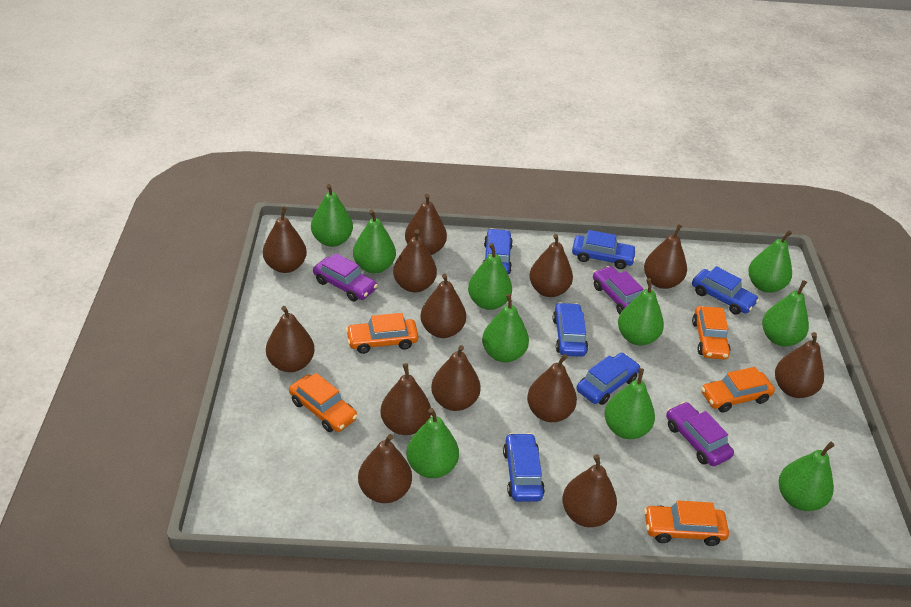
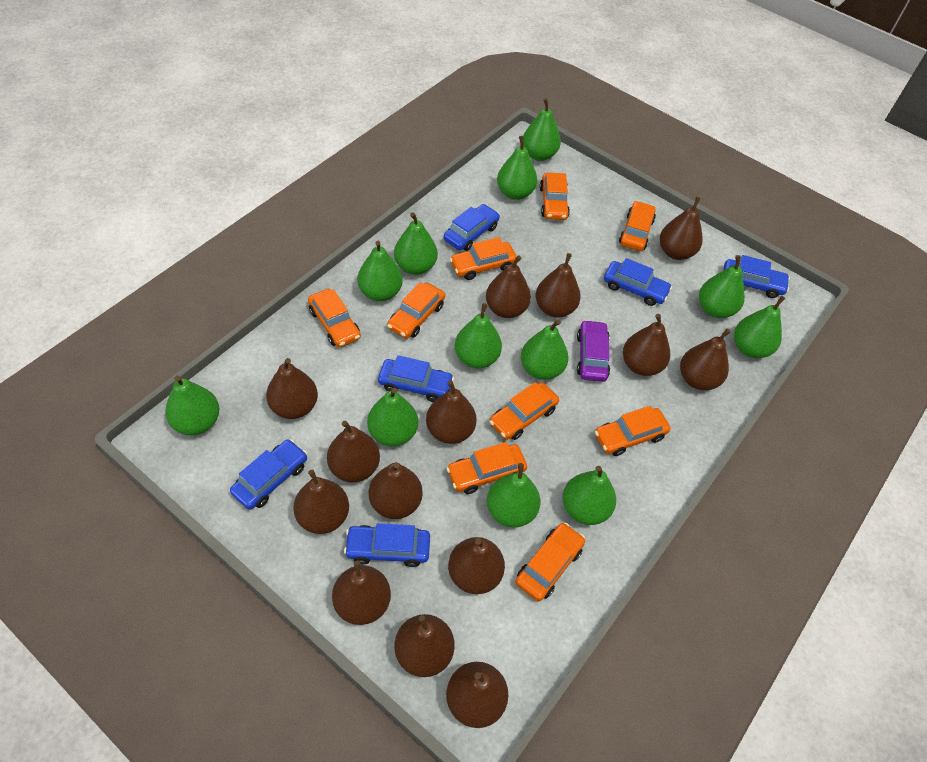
brown pear: 13 -> 14
green pear: 10 -> 12
orange car: 5 -> 9
purple car: 3 -> 1

